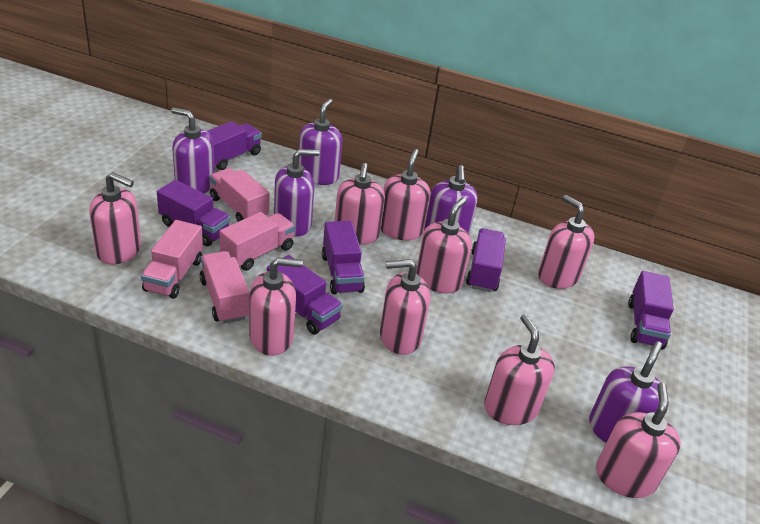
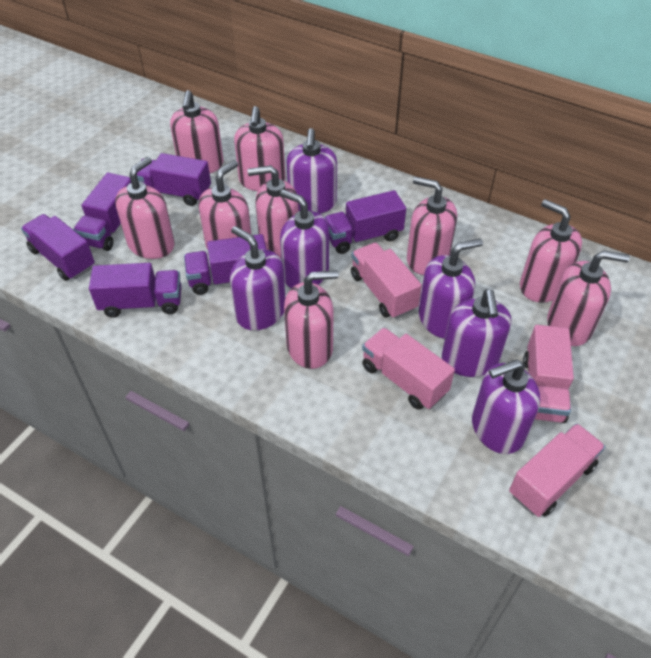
purple soap dispenser: 5 -> 6

